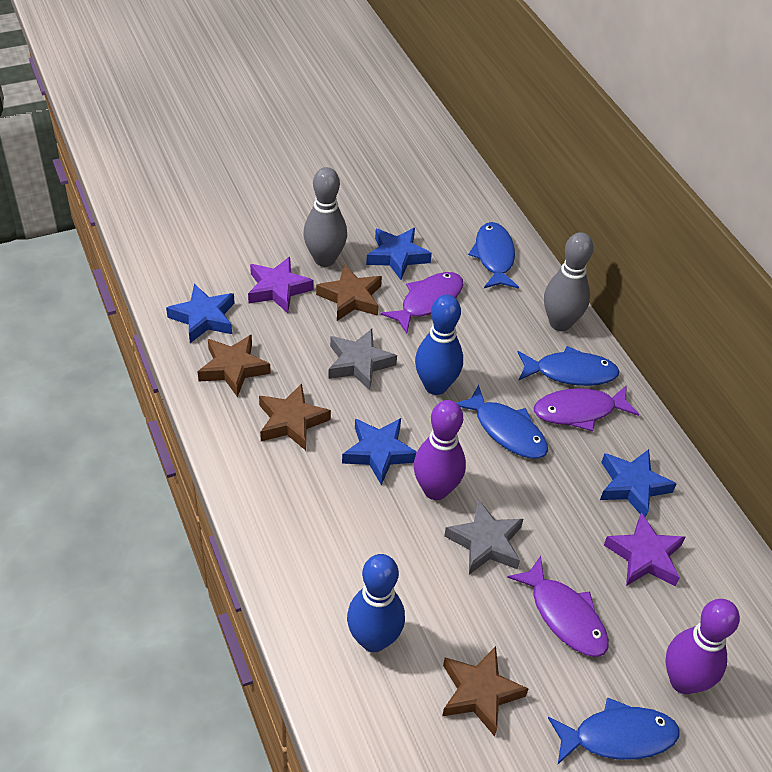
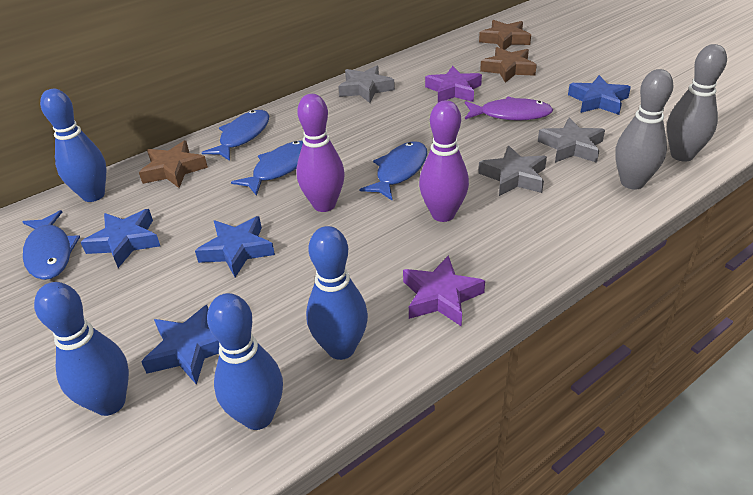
blue bowling pin: 2 -> 4
brown star: 4 -> 3
grey star: 2 -> 3
purple fish: 3 -> 1

